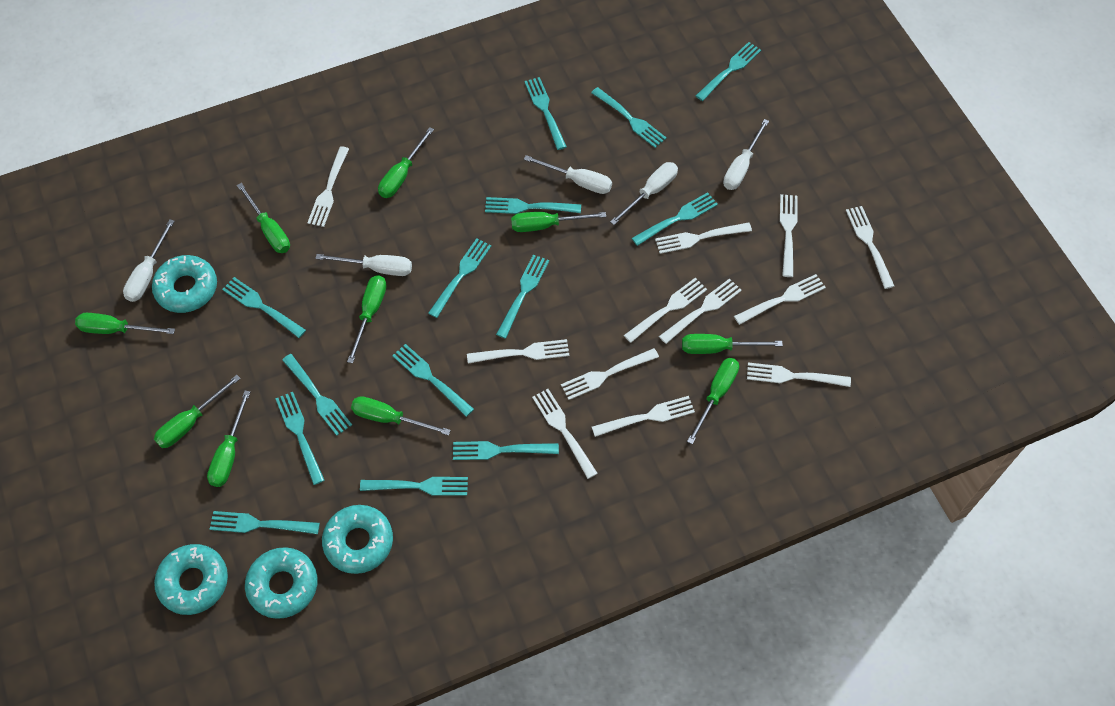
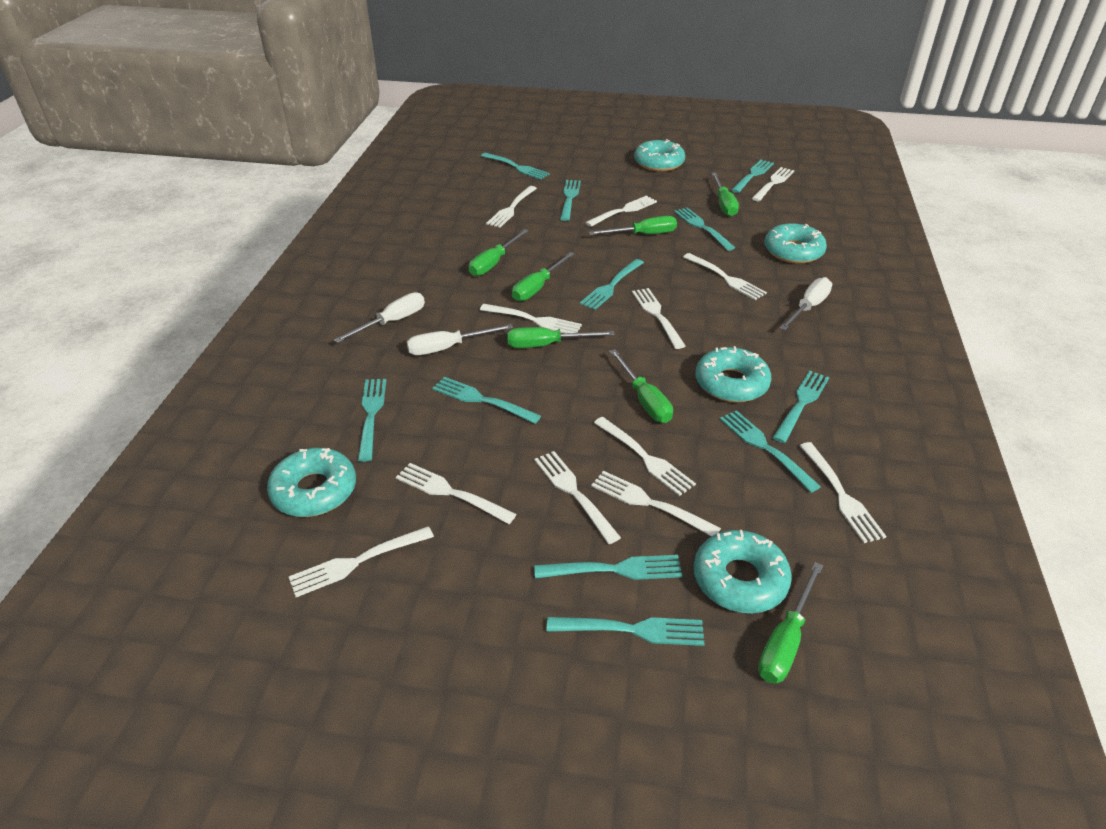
green screwdriver: 10 -> 7
turquoise donut: 4 -> 5
turquoise fork: 14 -> 11
white screwdriver: 5 -> 3

